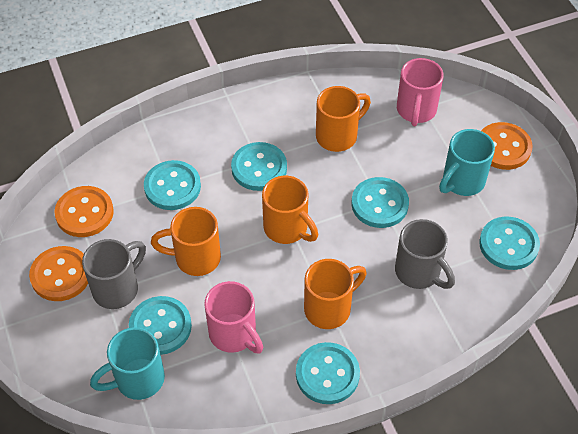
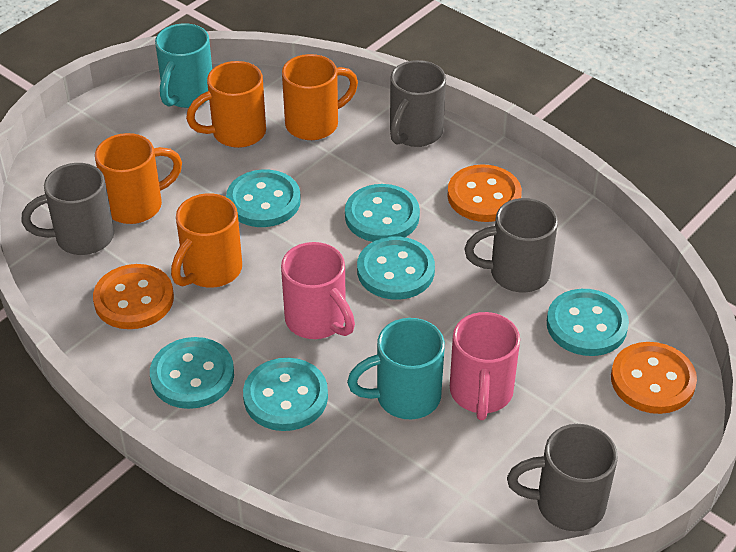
grey mug: 2 -> 4

